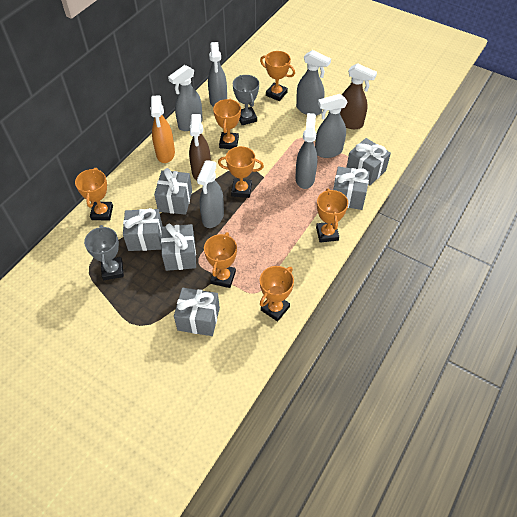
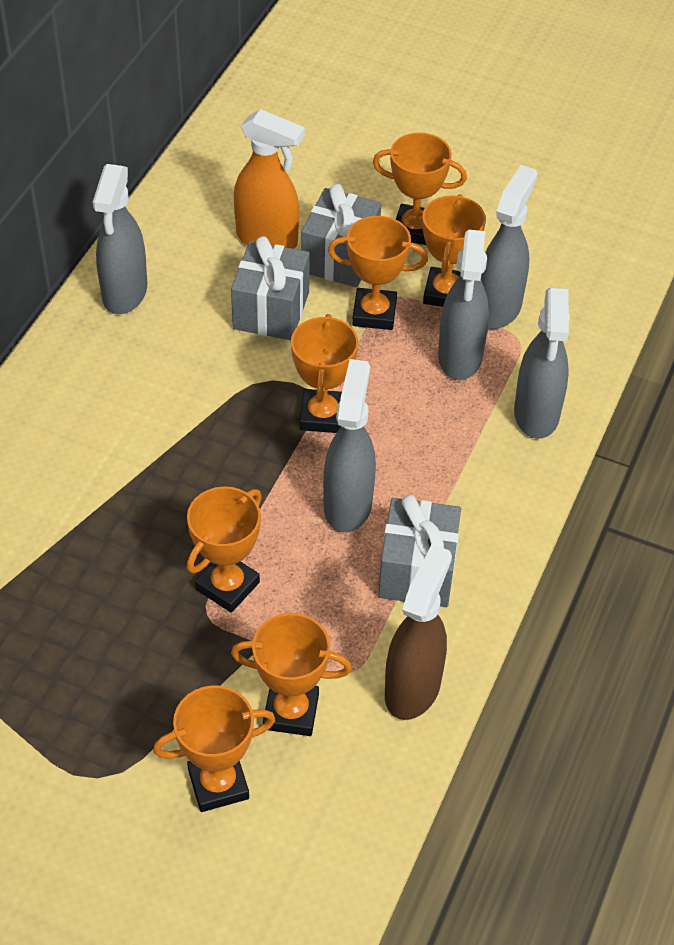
brown spray bottle: 2 -> 1
grey gift: 6 -> 3
grey spray bottle: 6 -> 5
grey trophy: 2 -> 0

